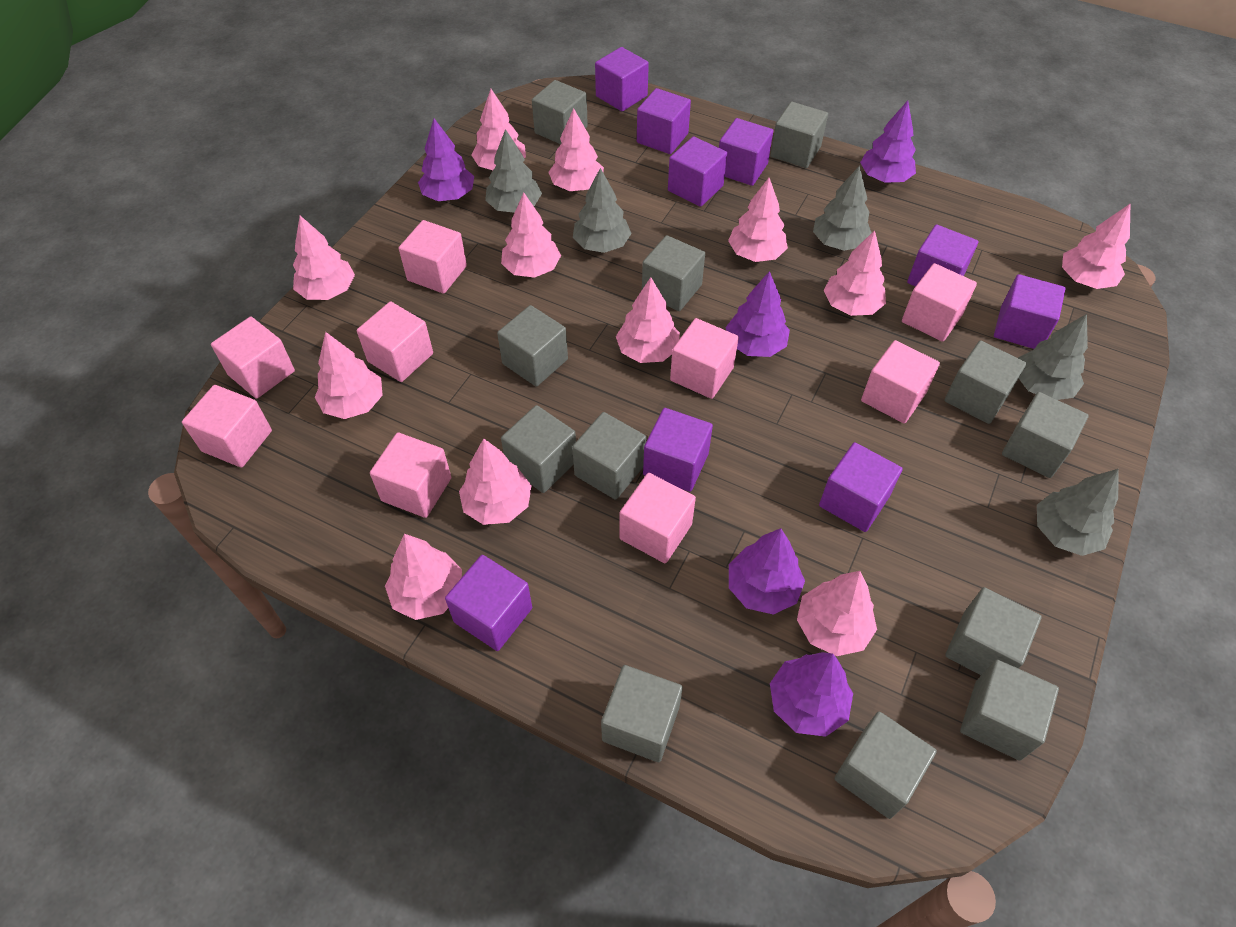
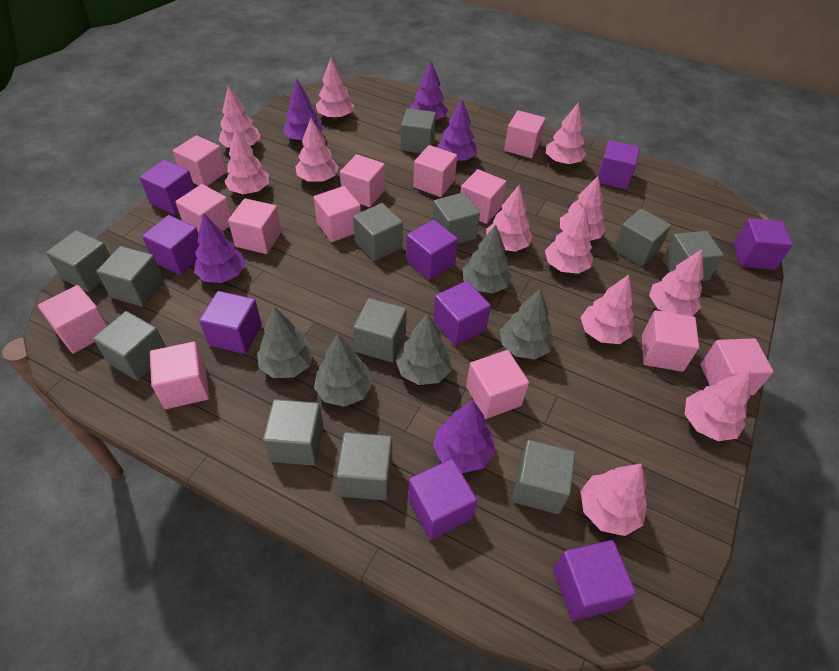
pink cube: 9 -> 13

